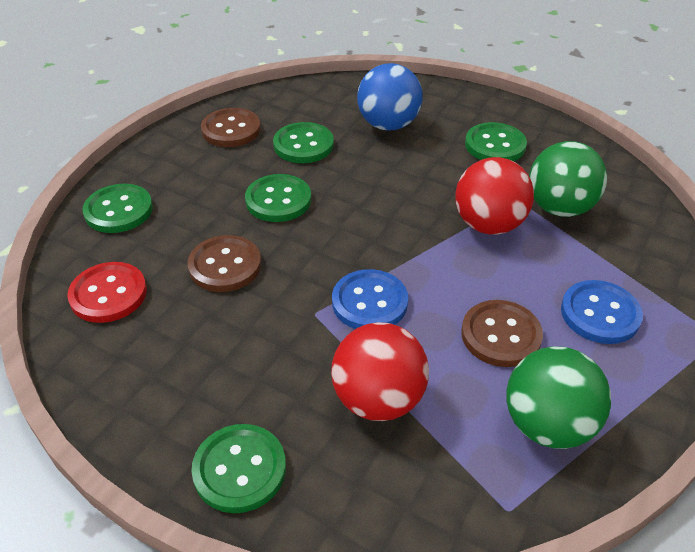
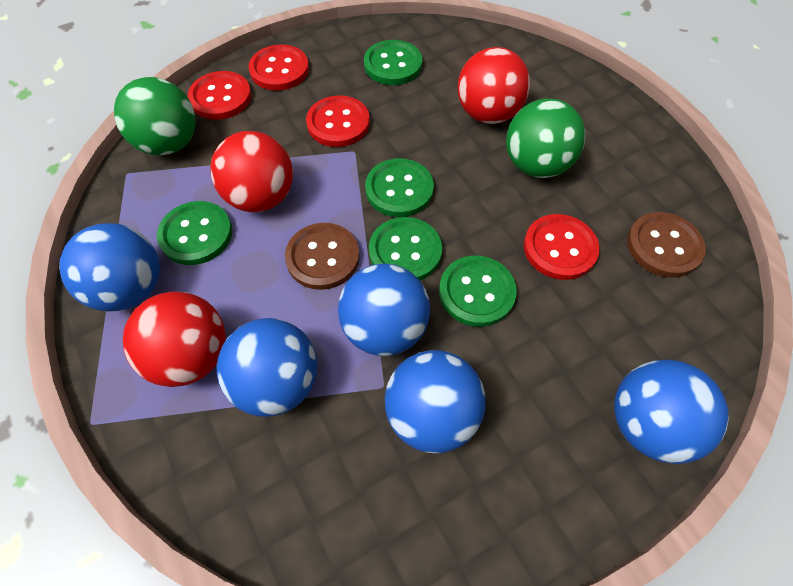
blue ball: 1 -> 5
blue button: 2 -> 0
brown button: 3 -> 2
red ball: 2 -> 3
red button: 1 -> 4

